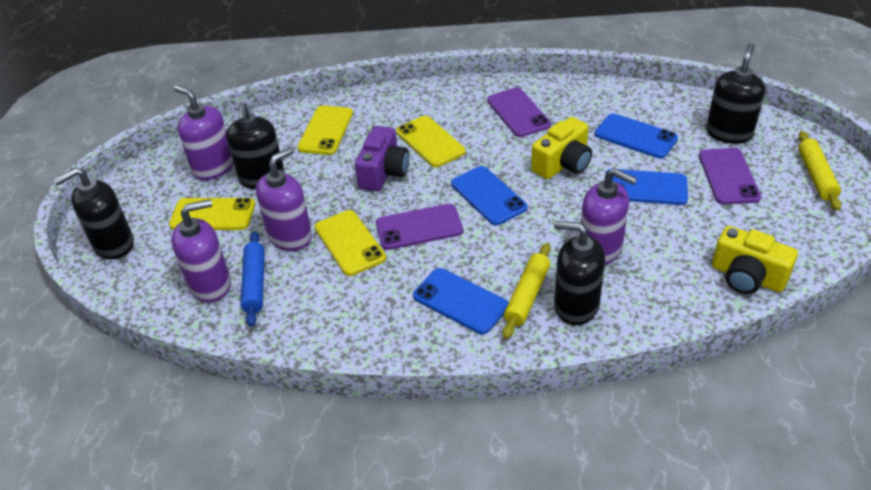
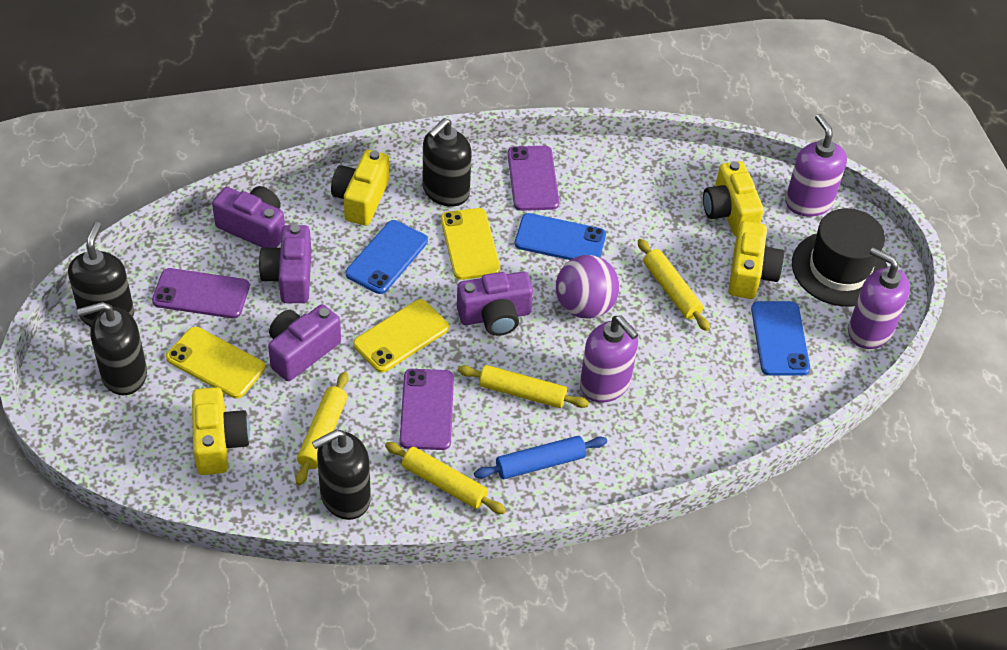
black hat: 0 -> 1
blue phone: 4 -> 3
purple ball: 0 -> 1
purple camera: 1 -> 4
purple soap dispenser: 4 -> 3
yellow camera: 2 -> 4
yellow phone: 4 -> 3
yellow rolling pin: 2 -> 4

